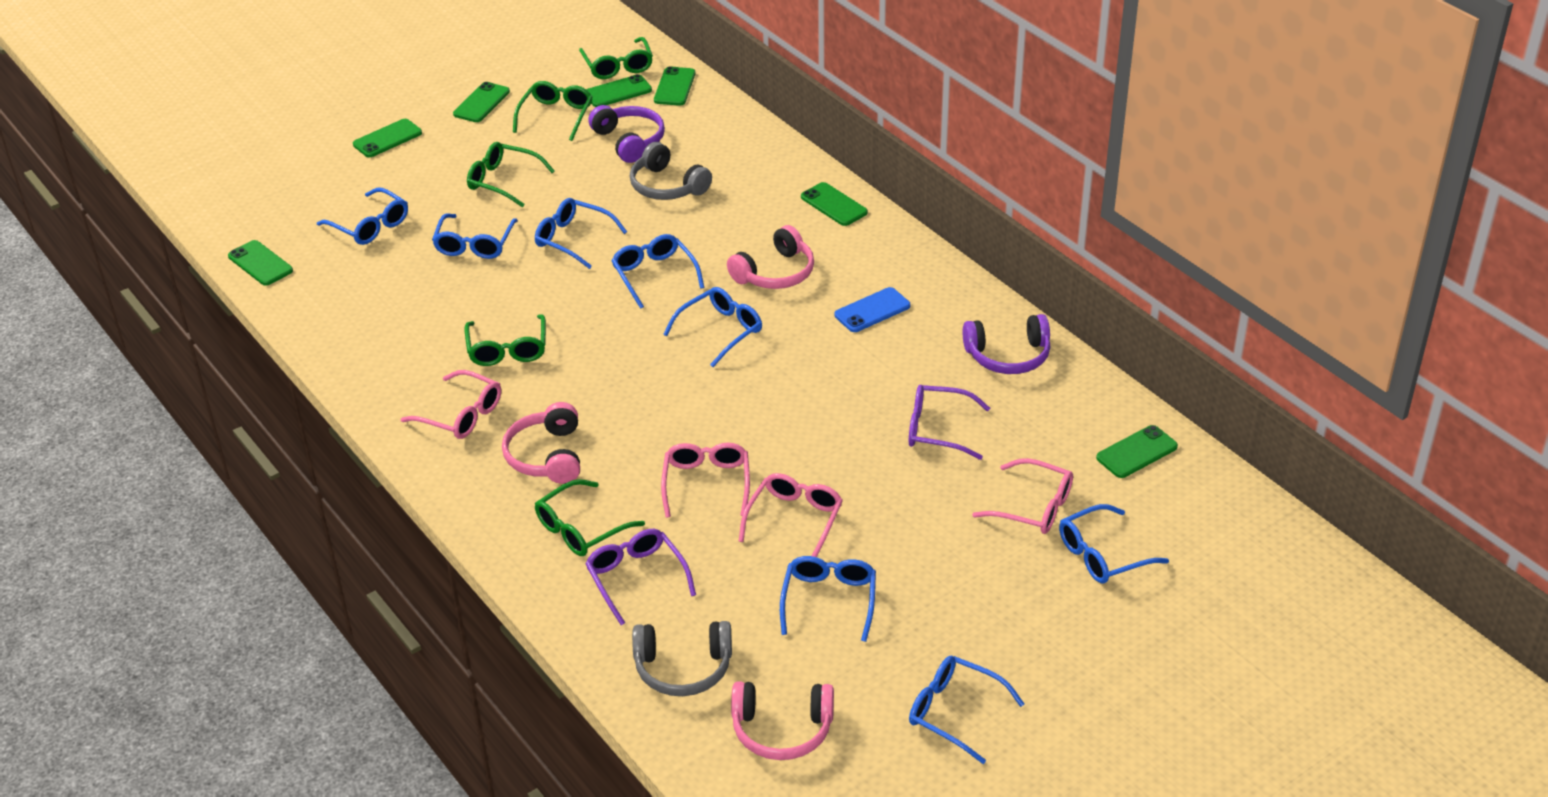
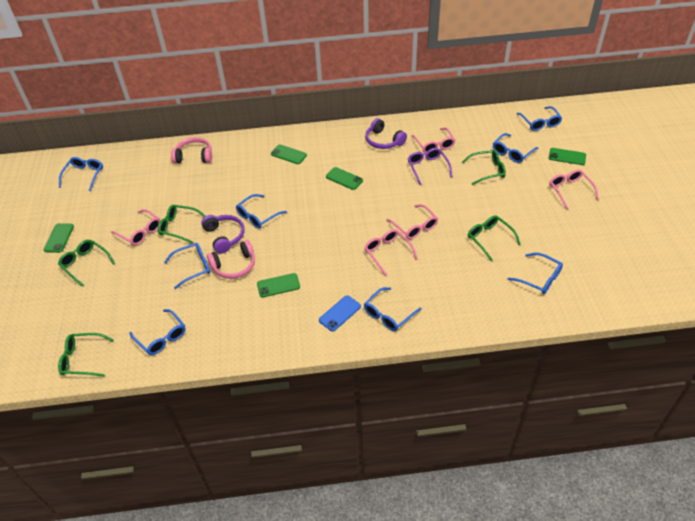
green phone: 7 -> 5
grey headphones: 2 -> 0
pink glasses: 4 -> 5
pink headphones: 3 -> 2
purple glasses: 2 -> 1

